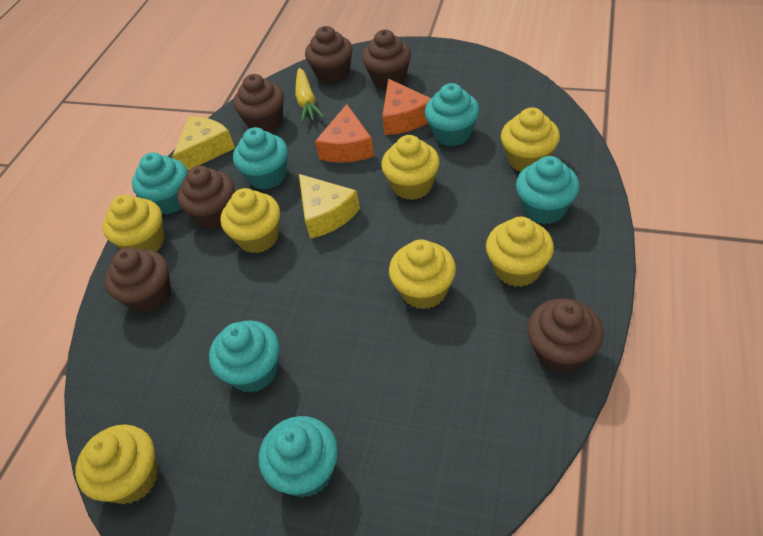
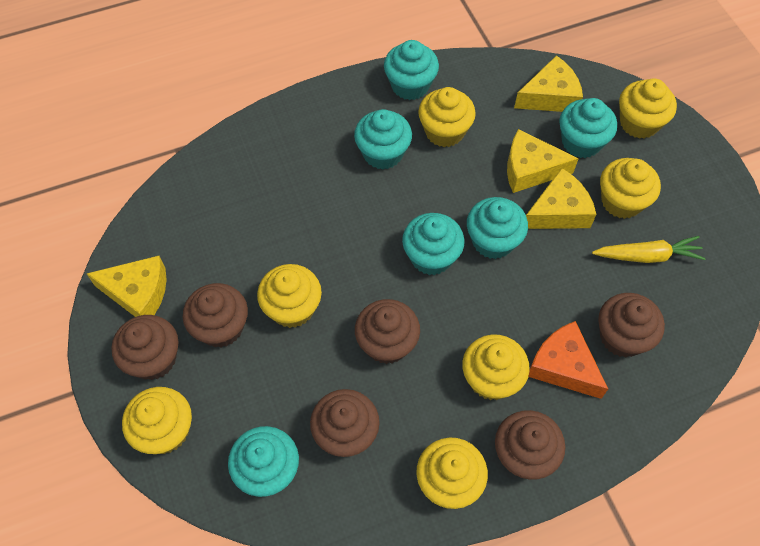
orange cheese: 2 -> 1
yellow cheese: 2 -> 4

